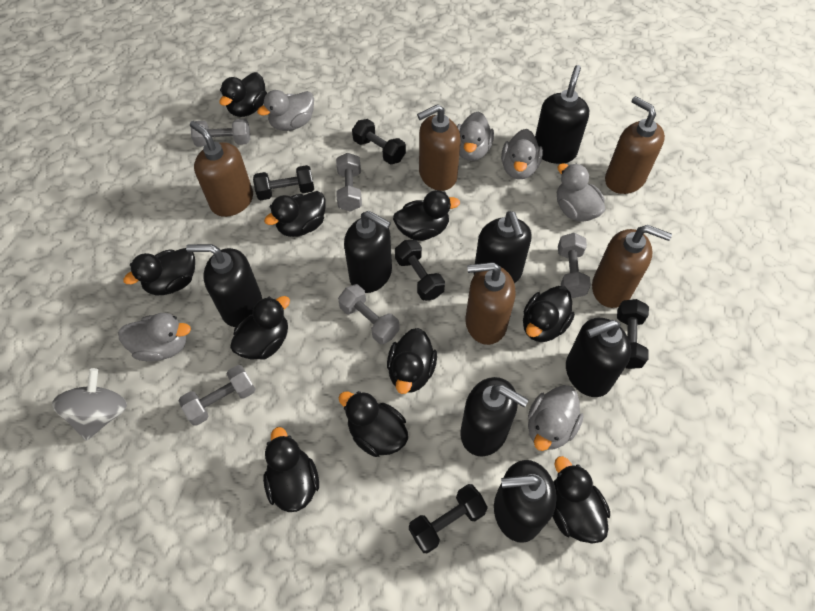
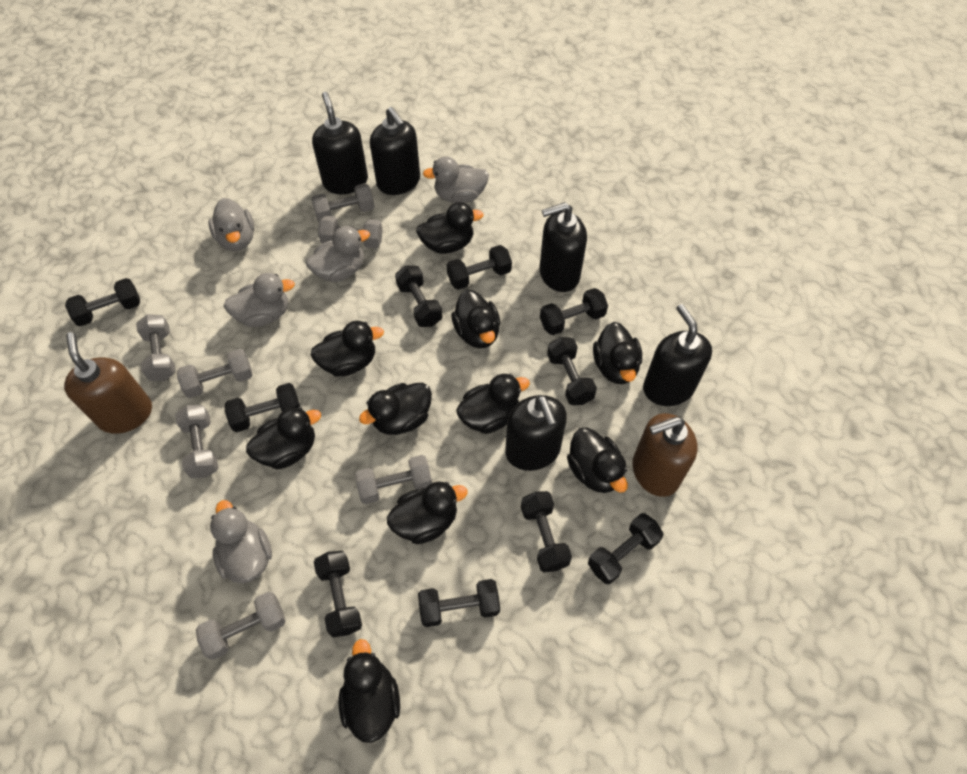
black dumbbell: 5 -> 10
black soap dispenser: 7 -> 5
brown soap dispenser: 5 -> 2
grey duck: 6 -> 5
grey dumbbell: 5 -> 7
grey spinning top: 1 -> 0

